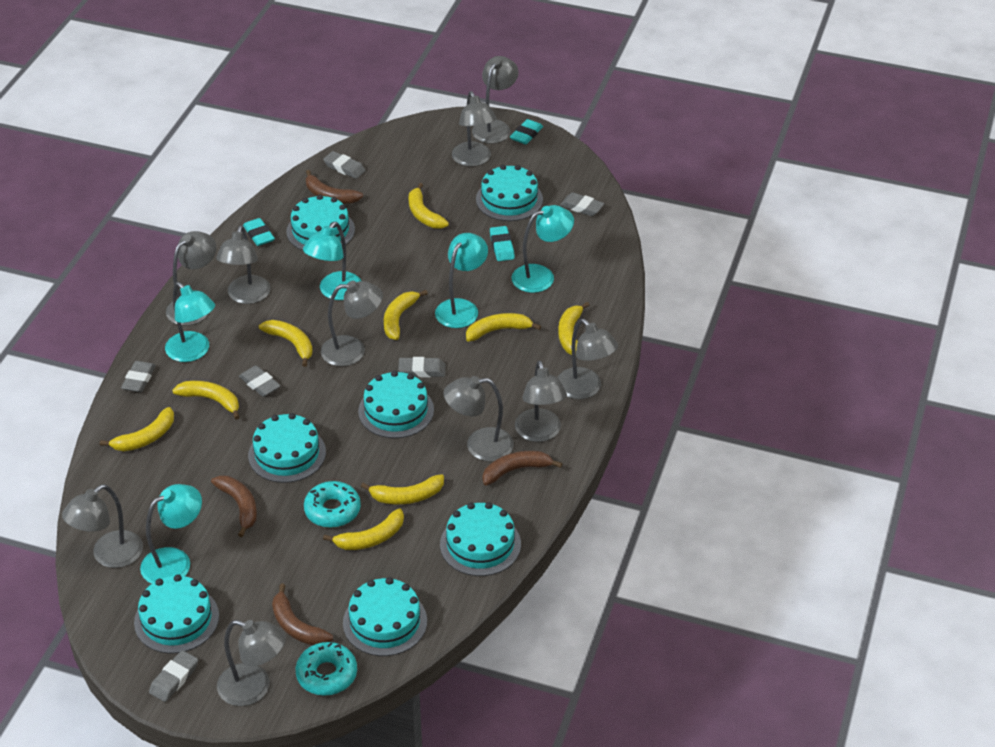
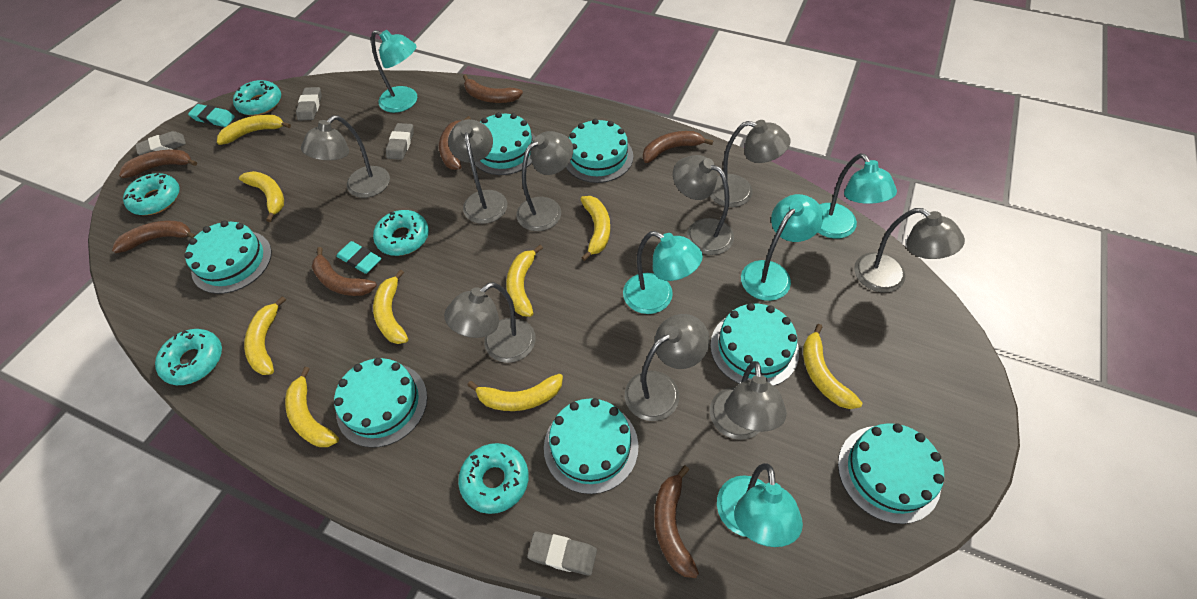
brown banana: 4 -> 7
grey eraser: 6 -> 4
grey lamp: 10 -> 9
turquoise donut: 2 -> 5
turquoise eraser: 3 -> 2

